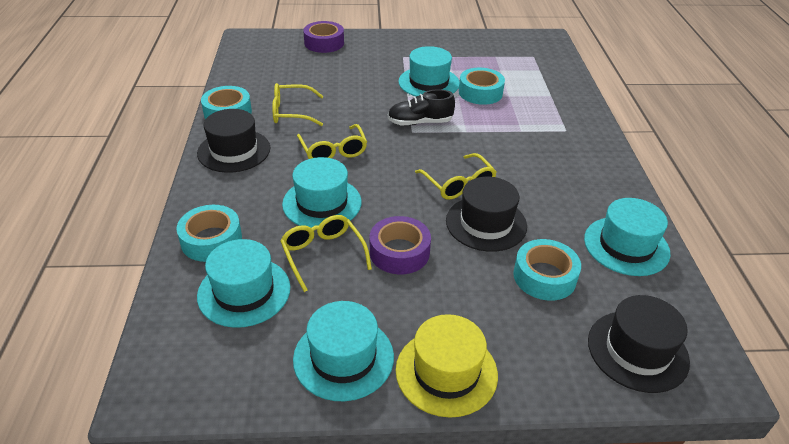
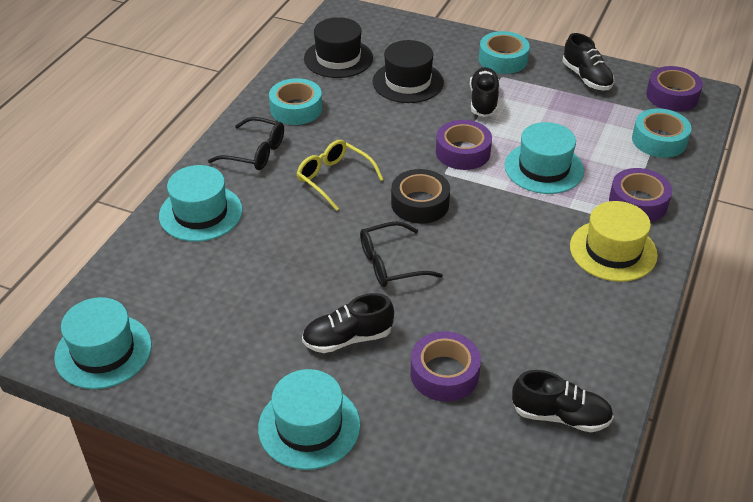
black glasses: 0 -> 2
black hat: 3 -> 2
black shoe: 1 -> 4
black tape: 0 -> 1
purple tape: 2 -> 4
turquoise hat: 5 -> 4
turquoise tape: 4 -> 3
yellow glasses: 4 -> 1

